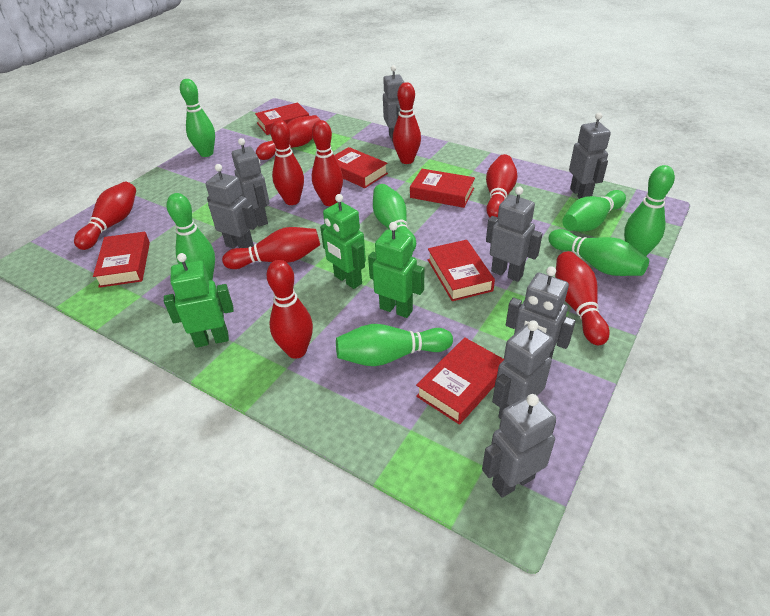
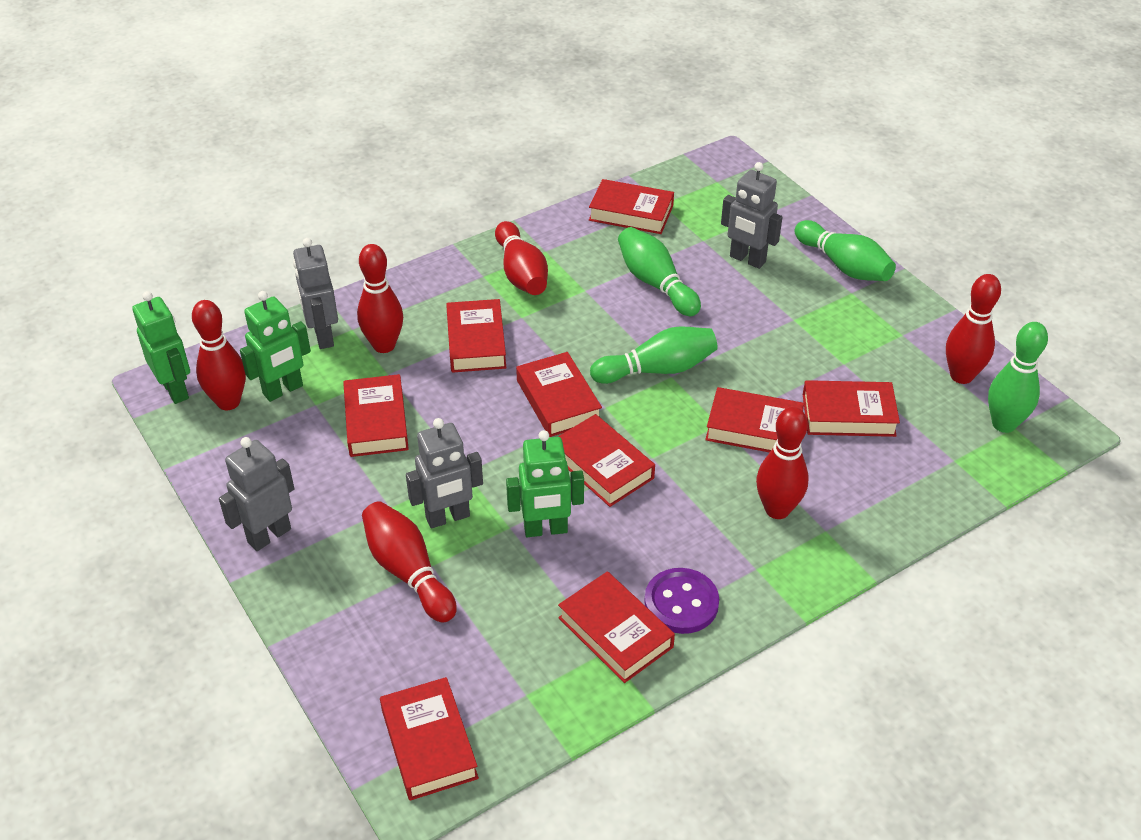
green bowling pin: 7 -> 4
grey robot: 8 -> 4
purple button: 0 -> 1
red book: 6 -> 9
red bowling pin: 9 -> 6

